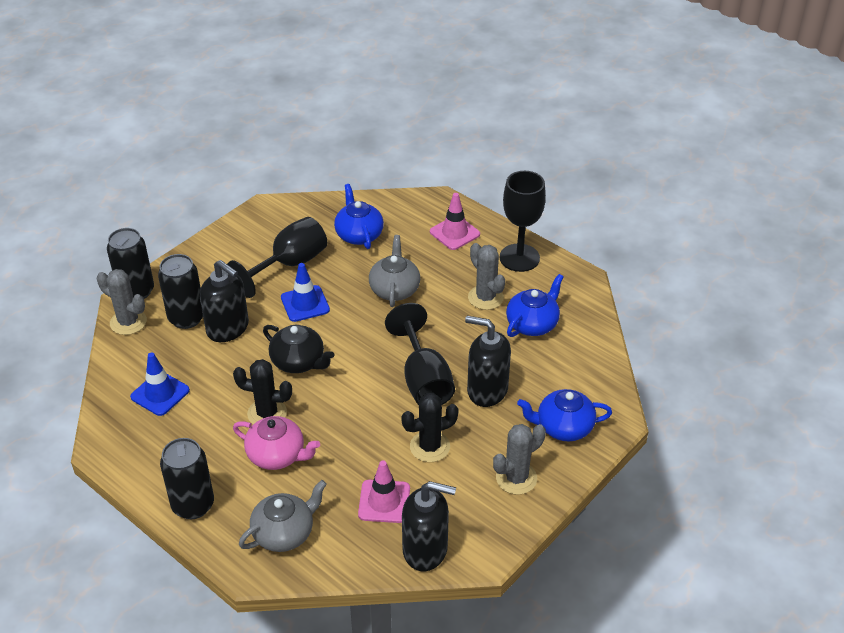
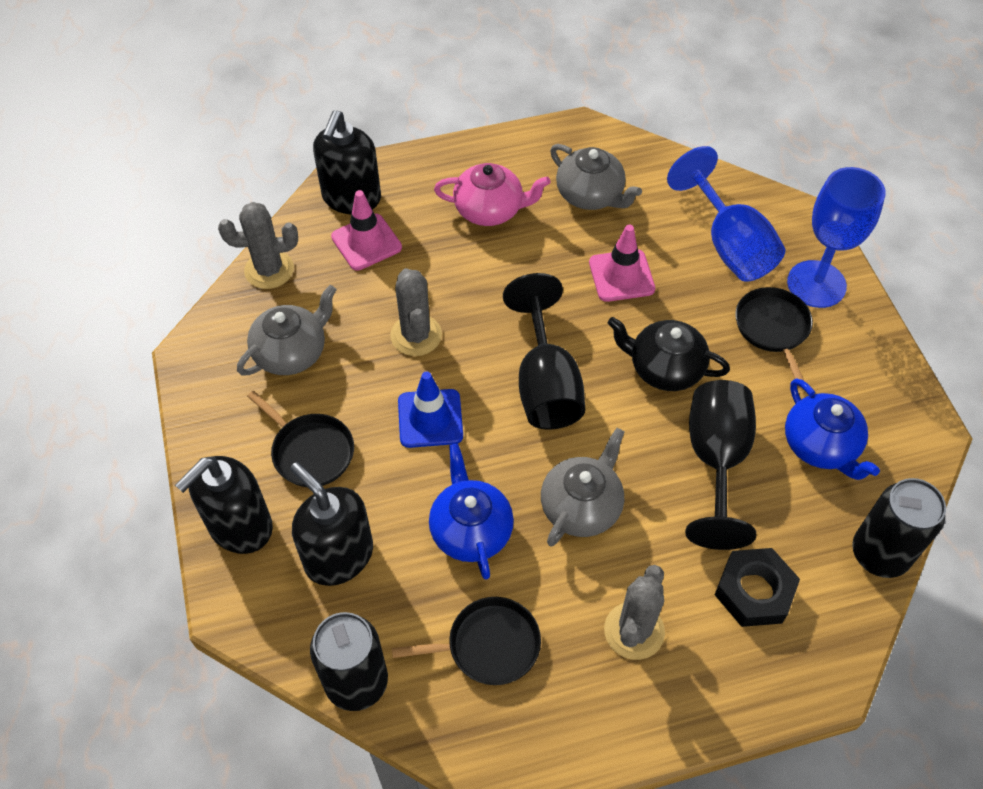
black cactus: 2 -> 0
black can: 3 -> 2
black goblet: 3 -> 2
black nut: 0 -> 1
black pan: 0 -> 3
blue goblet: 0 -> 2
blue teapot: 3 -> 2
blue traffic cone: 2 -> 1
grey teapot: 2 -> 3

